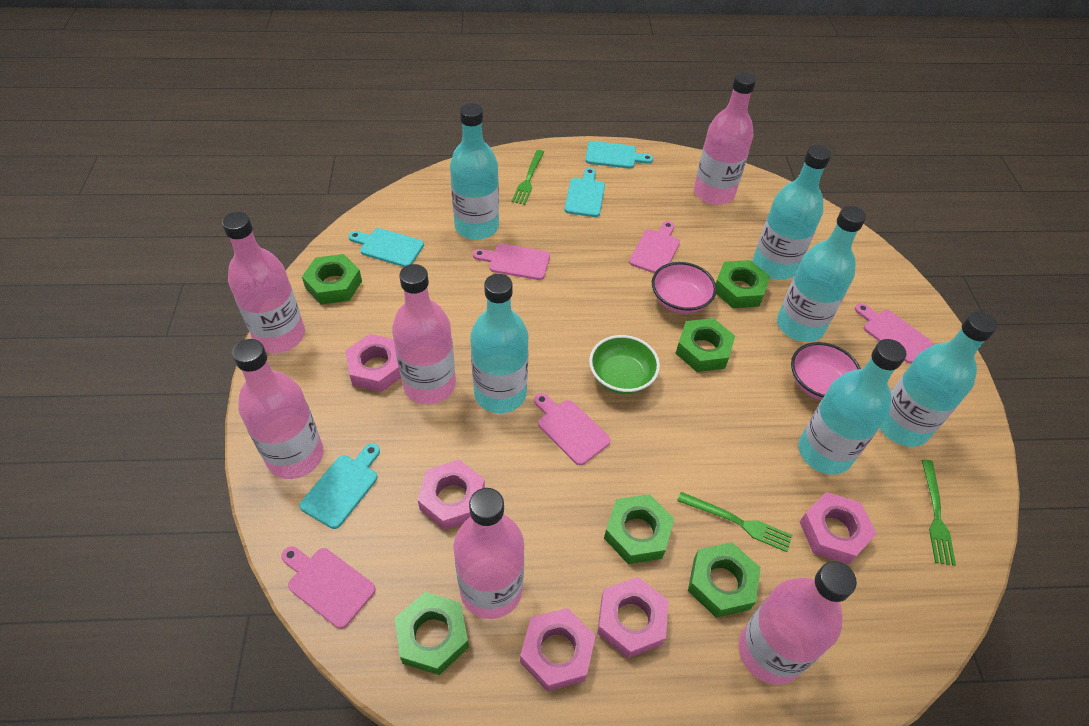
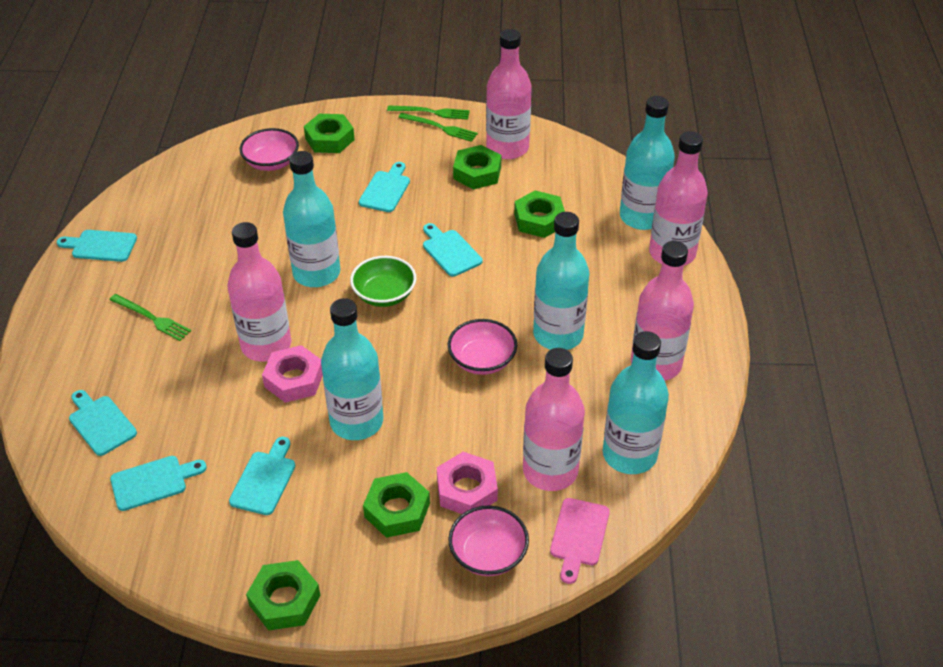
green nut: 6 -> 5
pink bottle: 6 -> 5
pink bowl: 2 -> 3
pink cutting board: 5 -> 1
pink nut: 5 -> 2
turquoise bottle: 6 -> 5
turquoise cutting board: 4 -> 6

